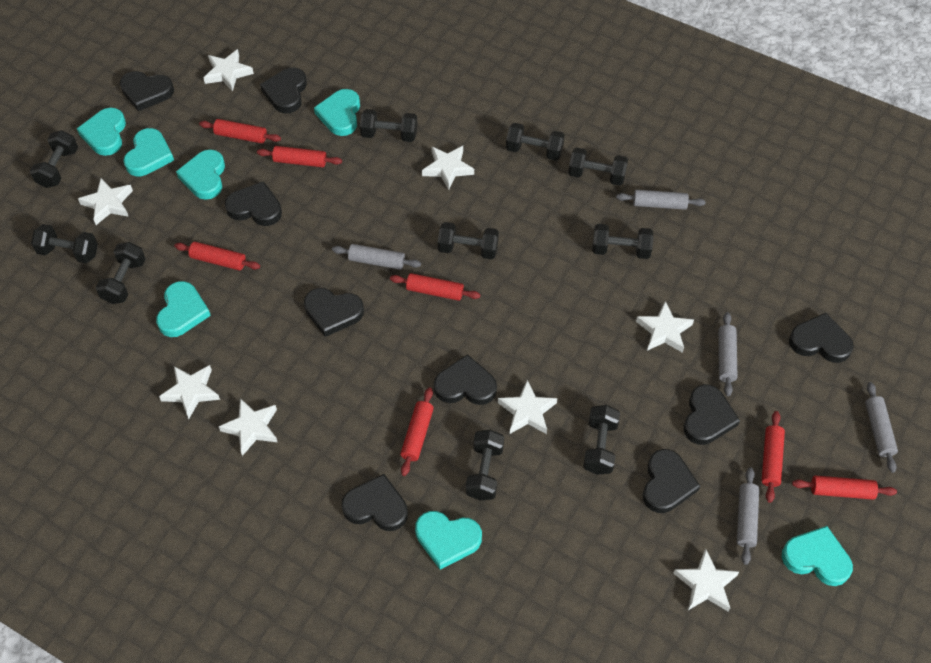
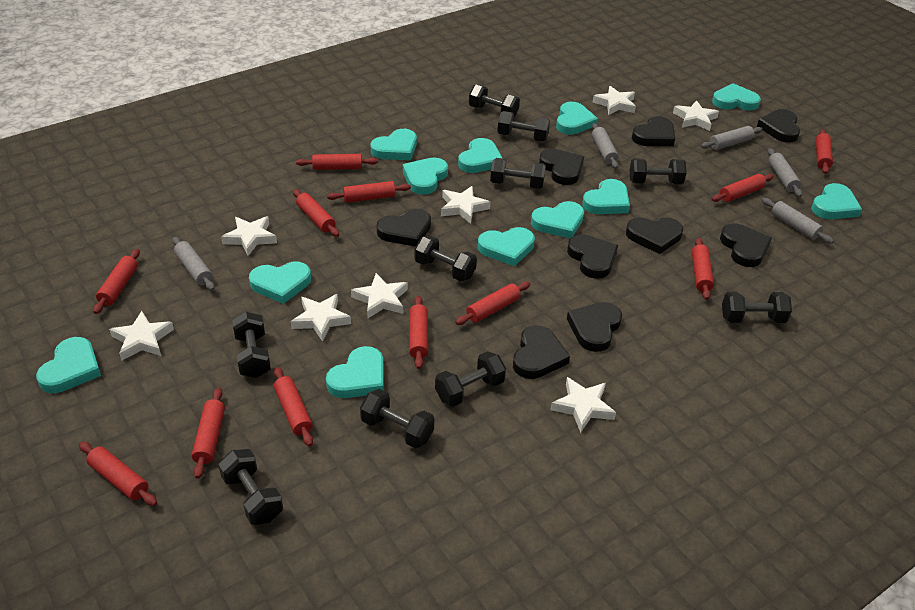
red rolling pin: 7 -> 12
turquoise heart: 7 -> 12

